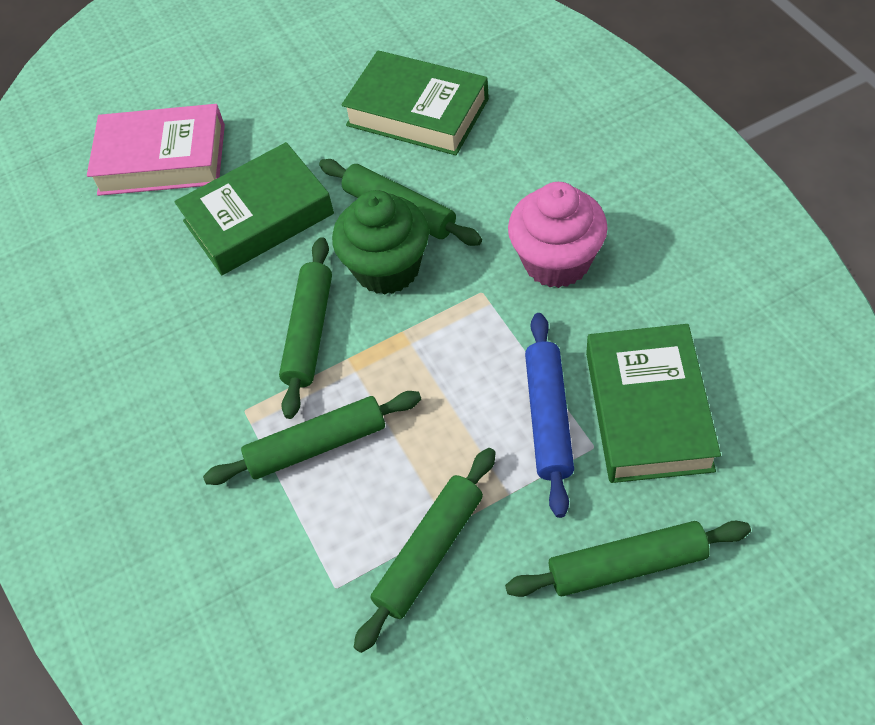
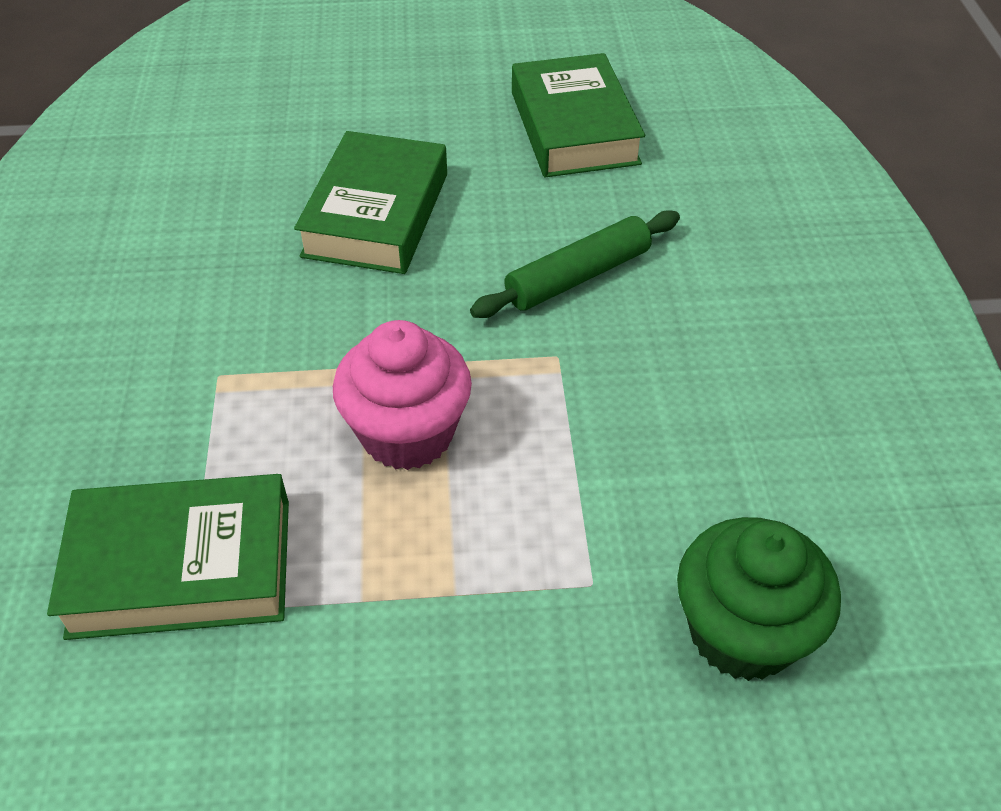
blue rolling pin: 1 -> 0
green rolling pin: 5 -> 1
pink book: 1 -> 0

